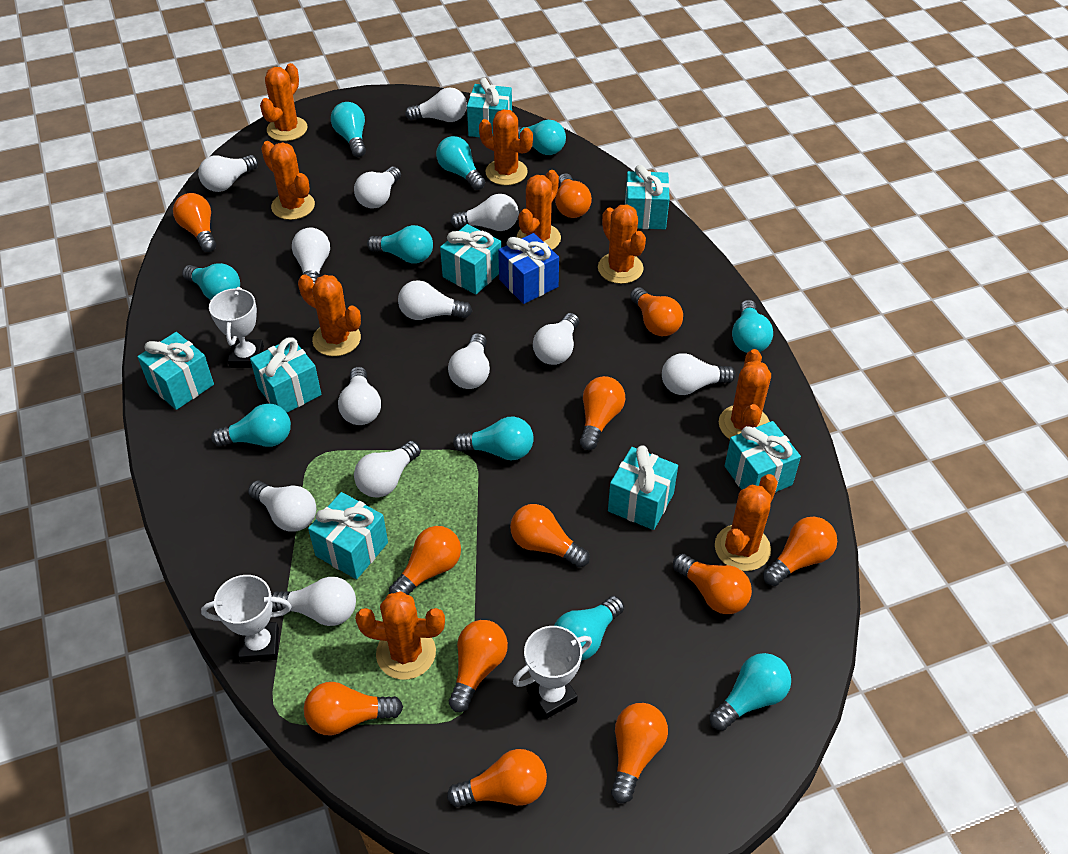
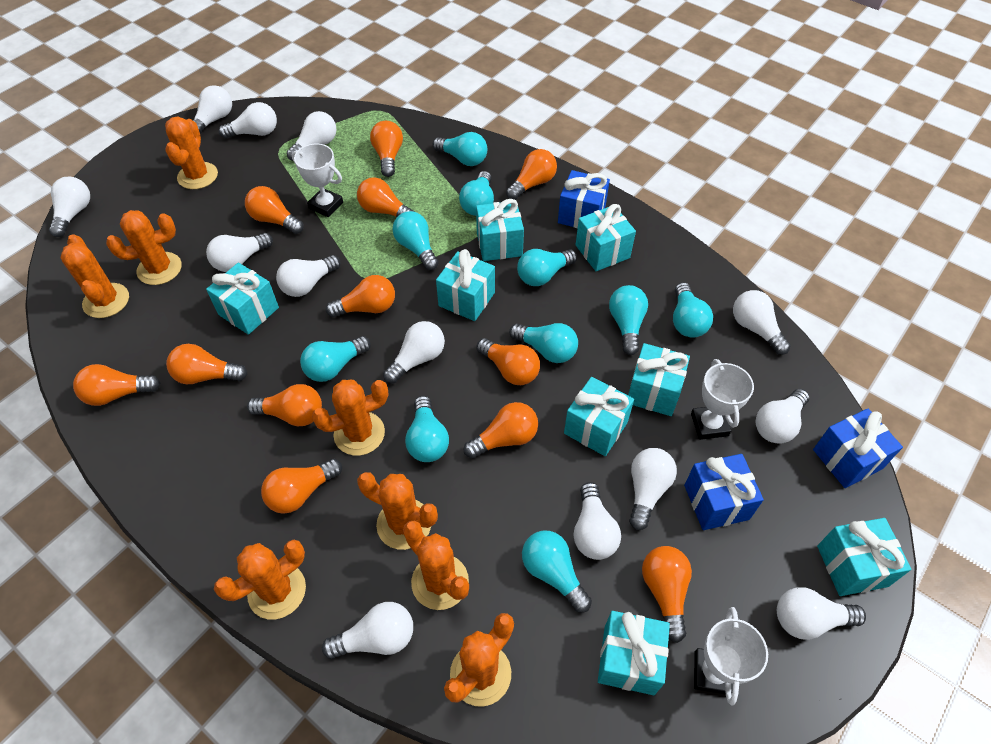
blue gift: 1 -> 3
orange cactus: 9 -> 8

